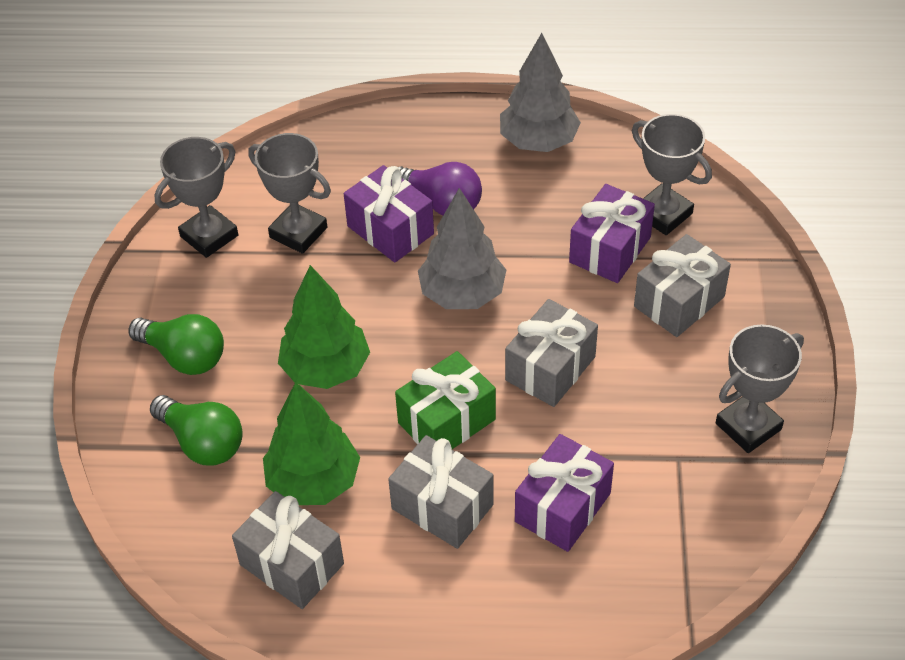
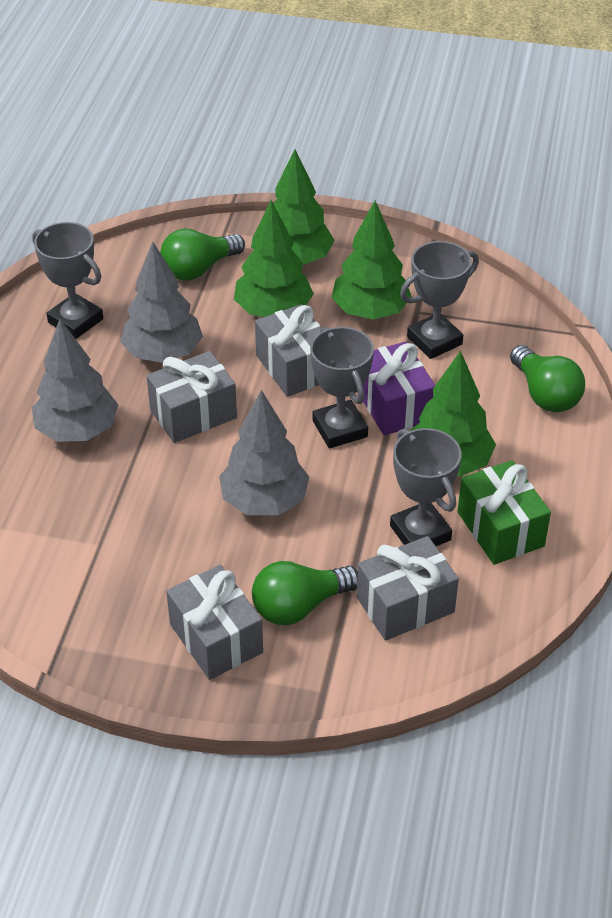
green light bulb: 2 -> 3
green tree: 2 -> 4
grey tree: 2 -> 3
purple gift: 3 -> 1
purple light bulb: 1 -> 0

